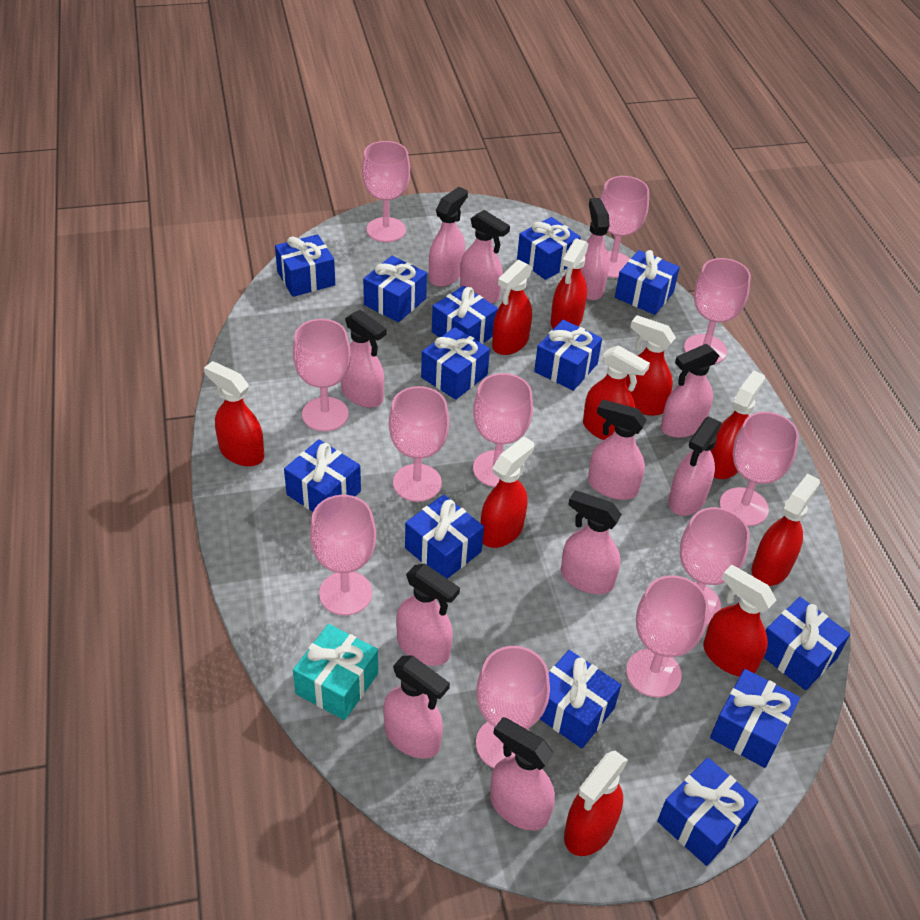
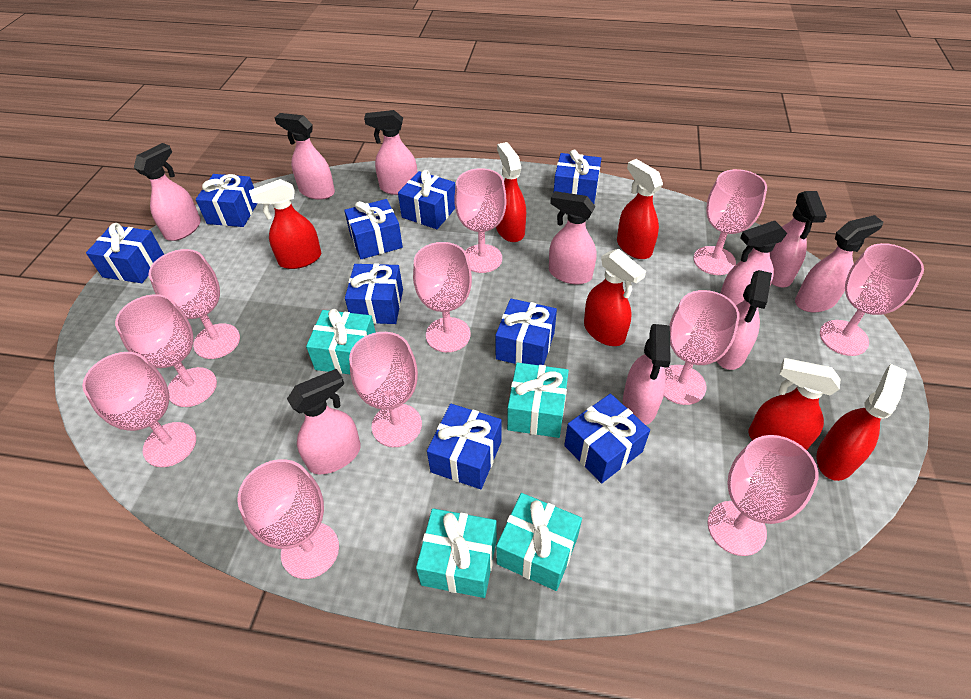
blue gift: 13 -> 9
pink spray bottle: 11 -> 10
red spray bottle: 10 -> 6
turquoise gift: 1 -> 4

